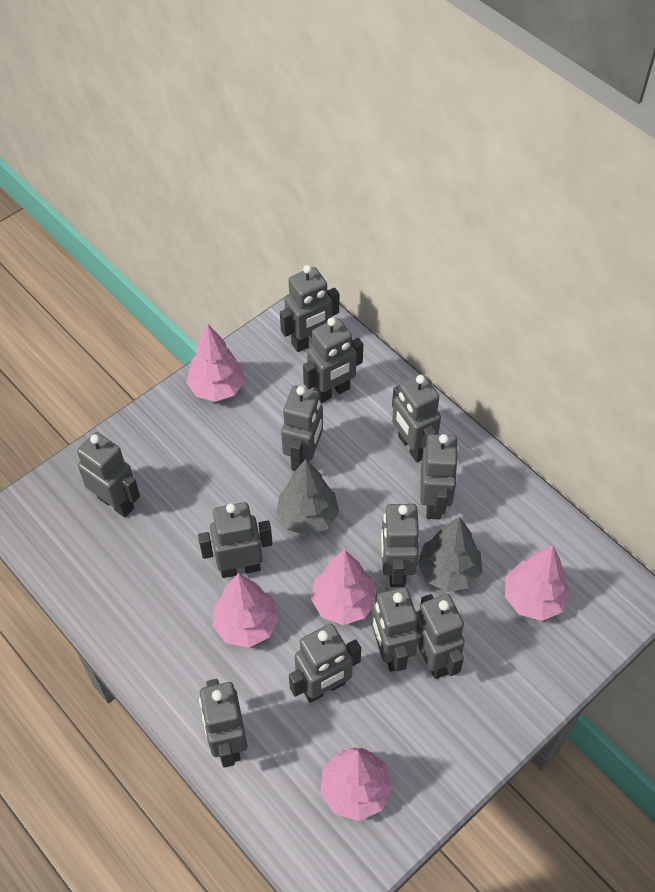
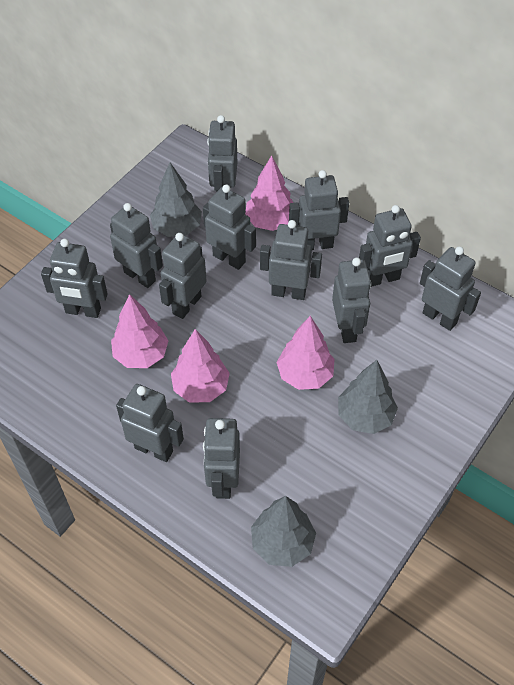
grey tree: 2 -> 3
pink tree: 5 -> 4

